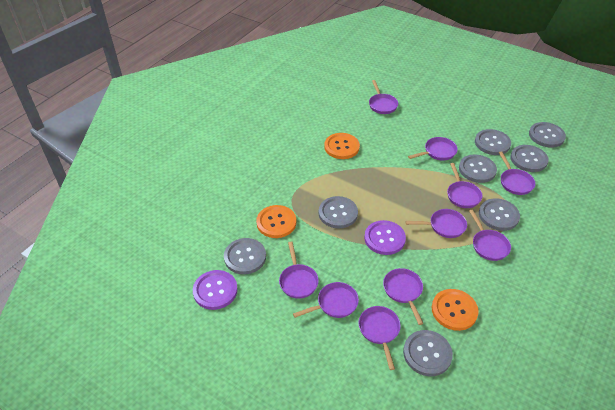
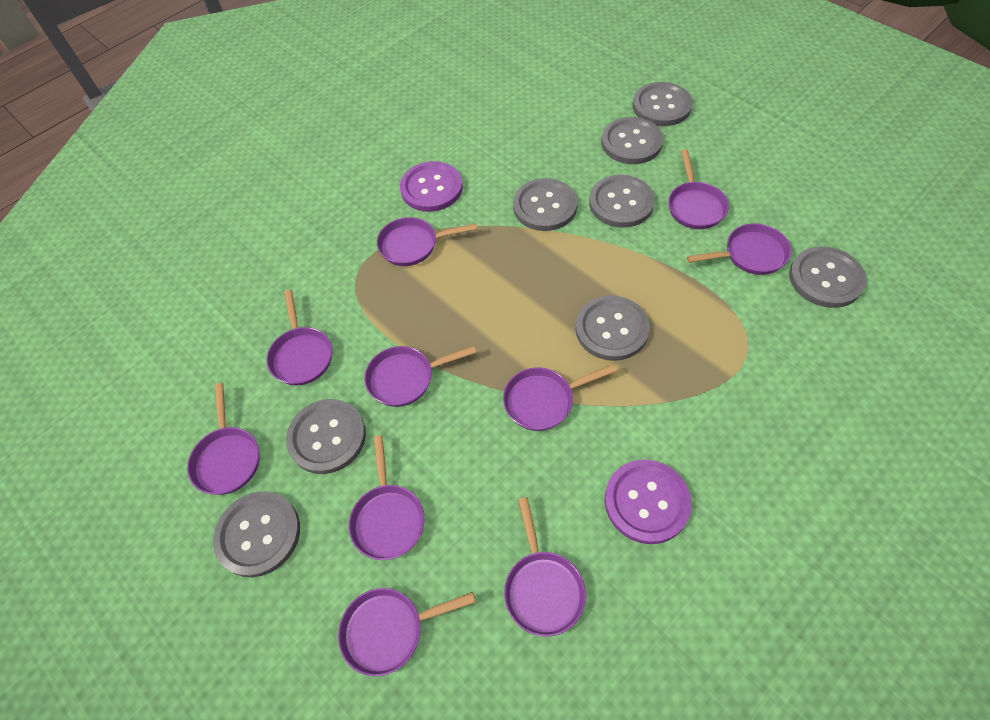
orange button: 3 -> 0

